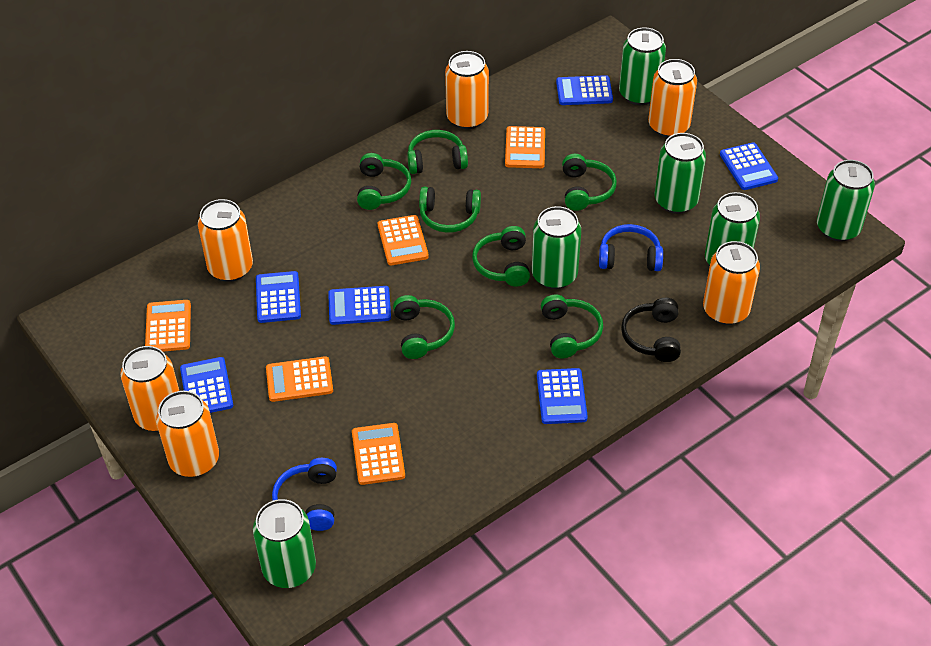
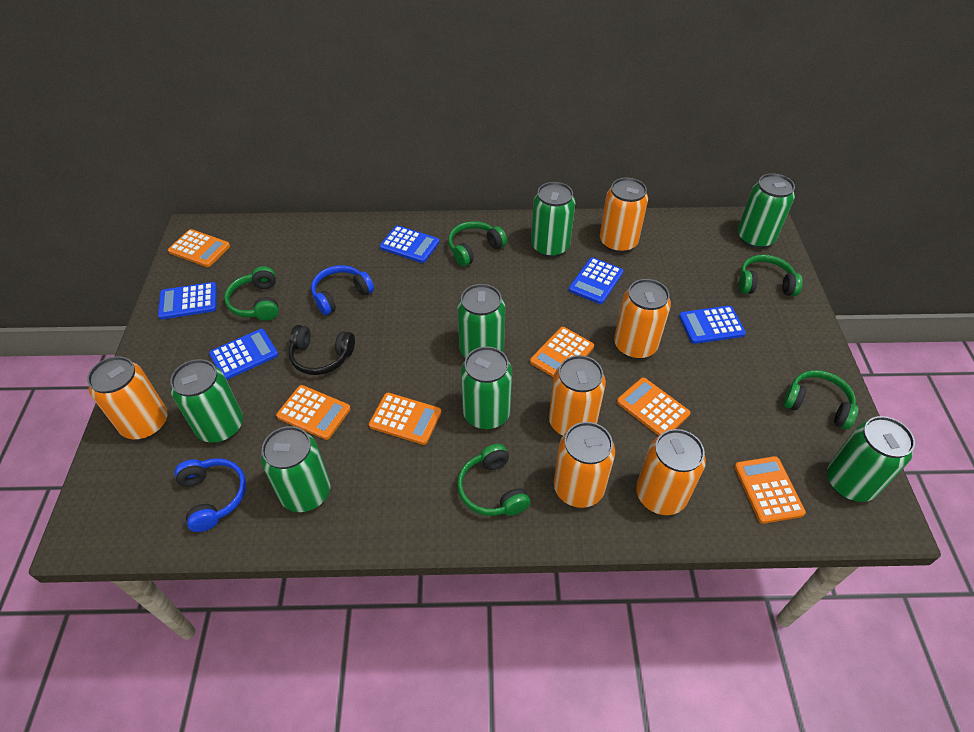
blue calculator: 6 -> 5
green can: 6 -> 7
green headphones: 7 -> 5
orange calculator: 5 -> 6

